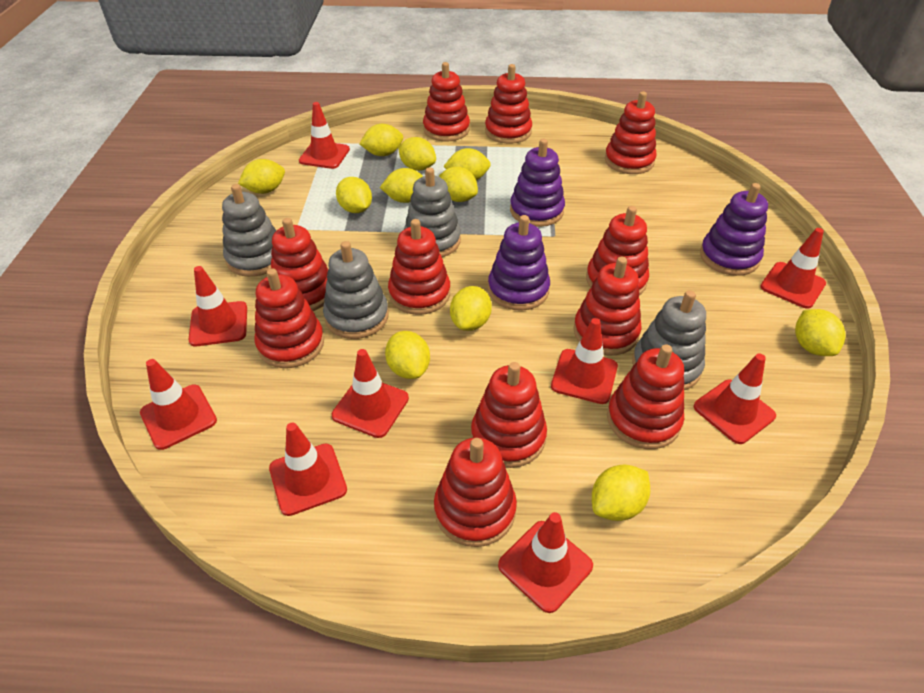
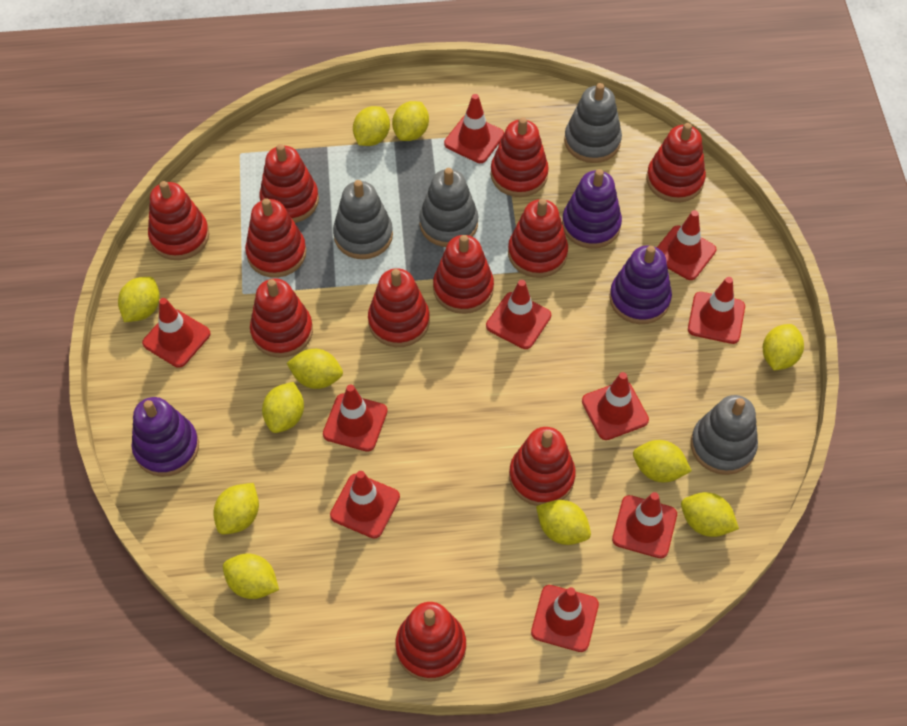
red traffic cone: 9 -> 10

